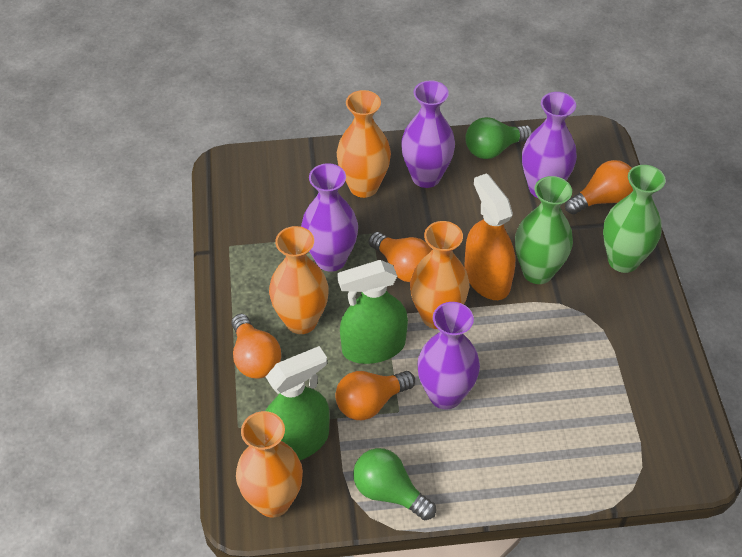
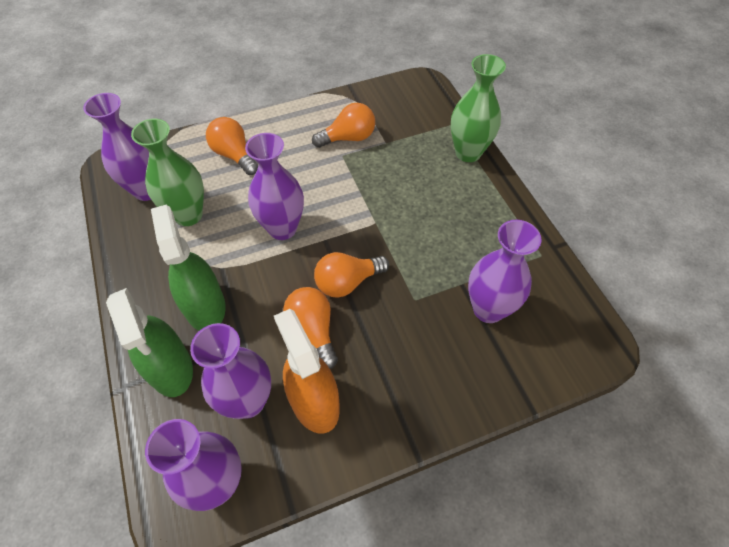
green light bulb: 2 -> 0
orange vase: 4 -> 0
purple vase: 4 -> 5

